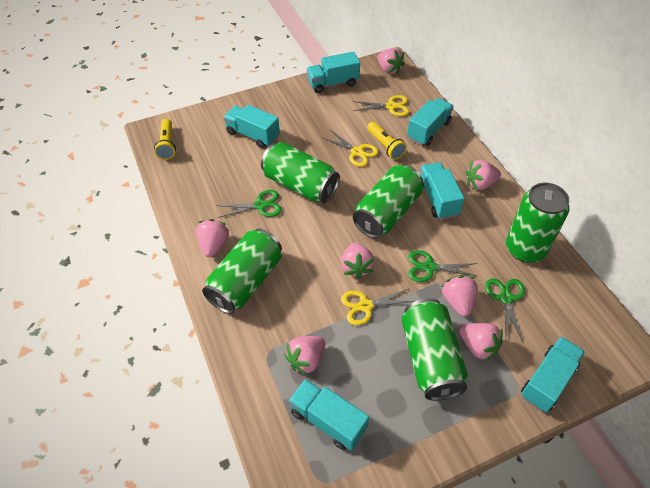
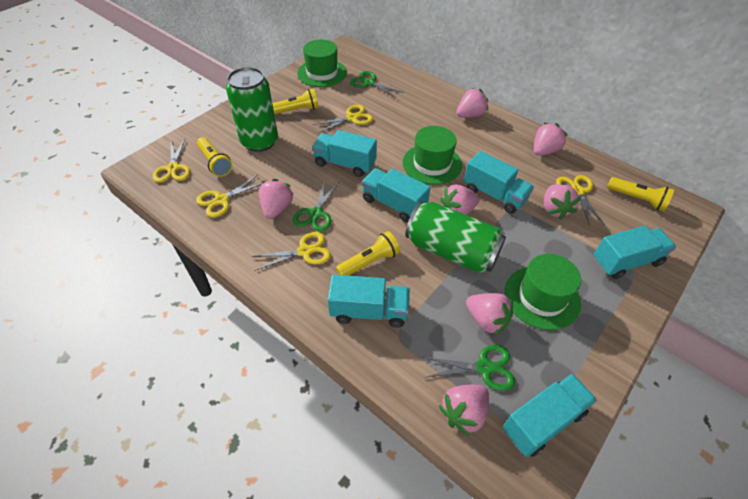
green can: 5 -> 2
green hat: 0 -> 3
yellow flashlight: 2 -> 4
yellow scissors: 3 -> 5

